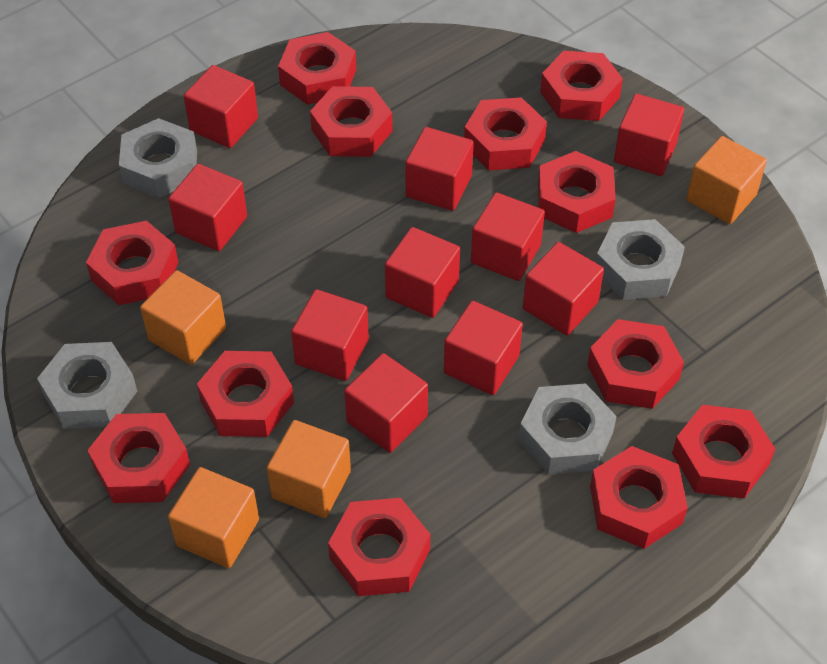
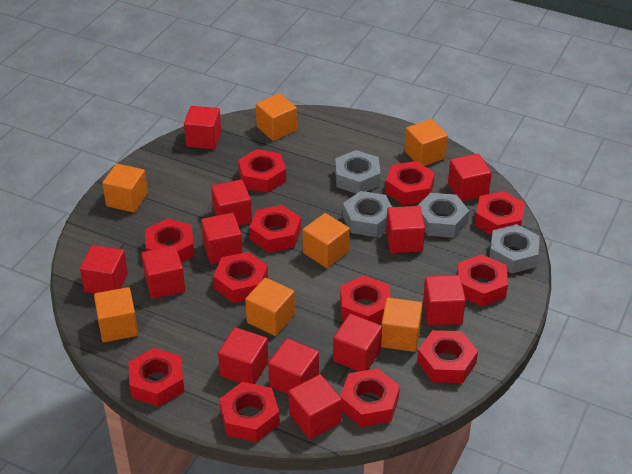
orange cube: 4 -> 7
red cube: 10 -> 12

